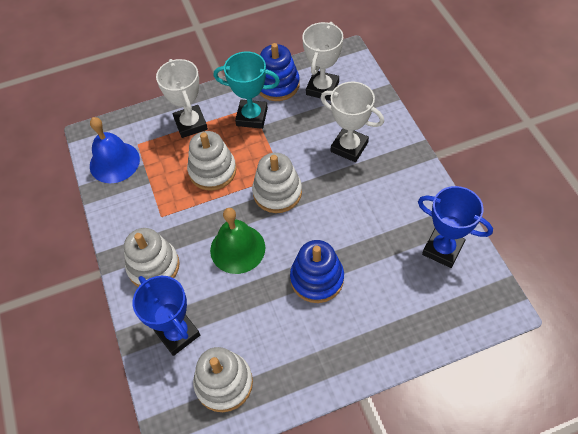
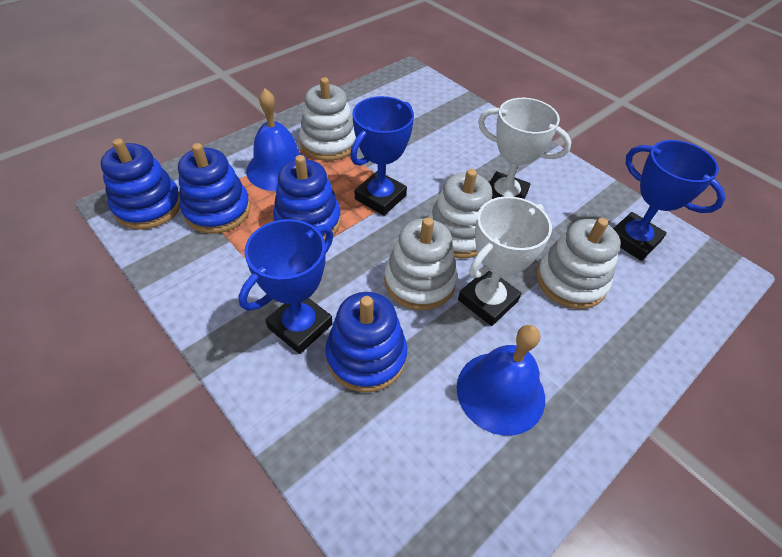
blue bell: 1 -> 2
blue stacking toy: 2 -> 4
blue trophy: 2 -> 3
green bell: 1 -> 0
turquoise trophy: 1 -> 0
white trophy: 3 -> 2

